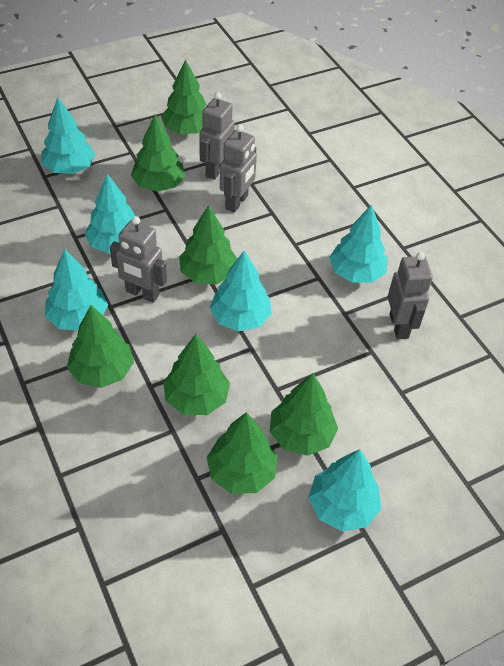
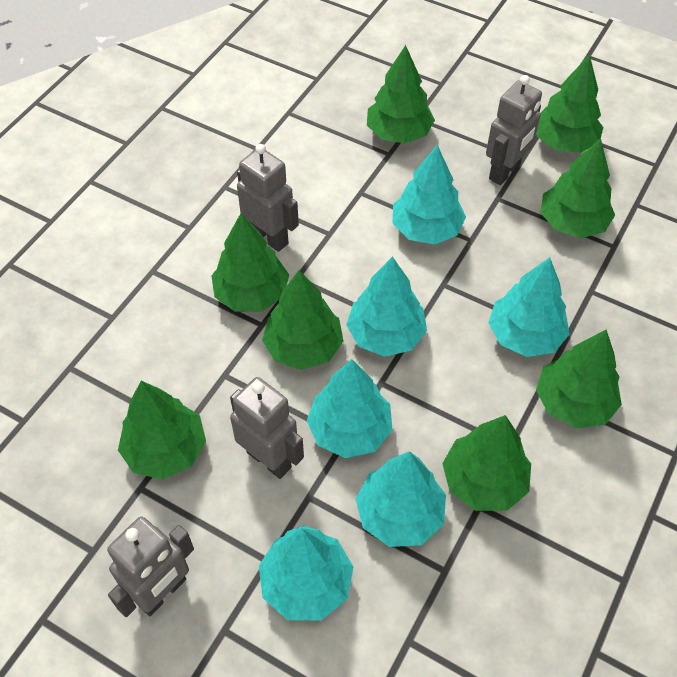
green tree: 7 -> 8

